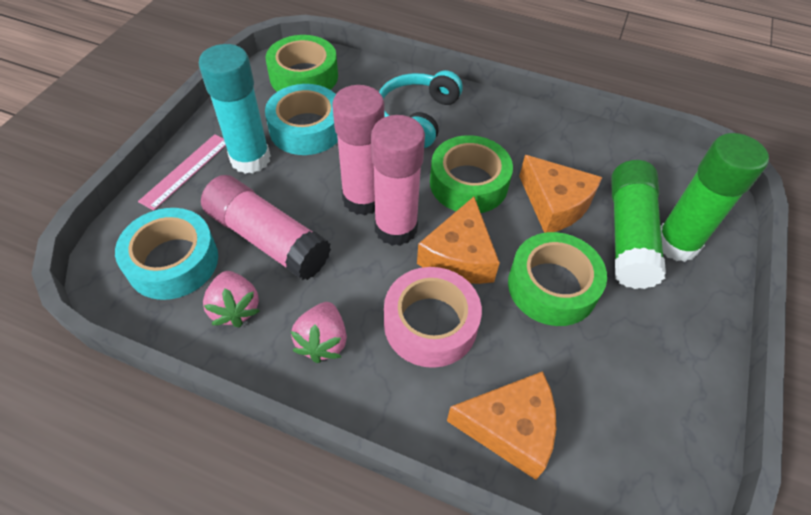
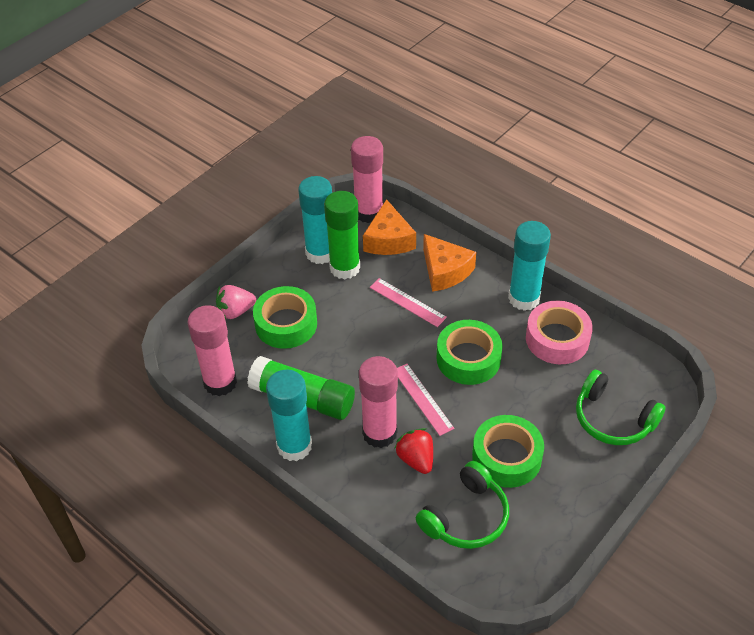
green headphones: 0 -> 2
orange cheese: 3 -> 2
pink ruler: 1 -> 2
pink strawberry: 2 -> 1
red strawberry: 0 -> 1
turquoise glue stick: 1 -> 3
turquoise headphones: 1 -> 0
turquoise tape: 2 -> 0

